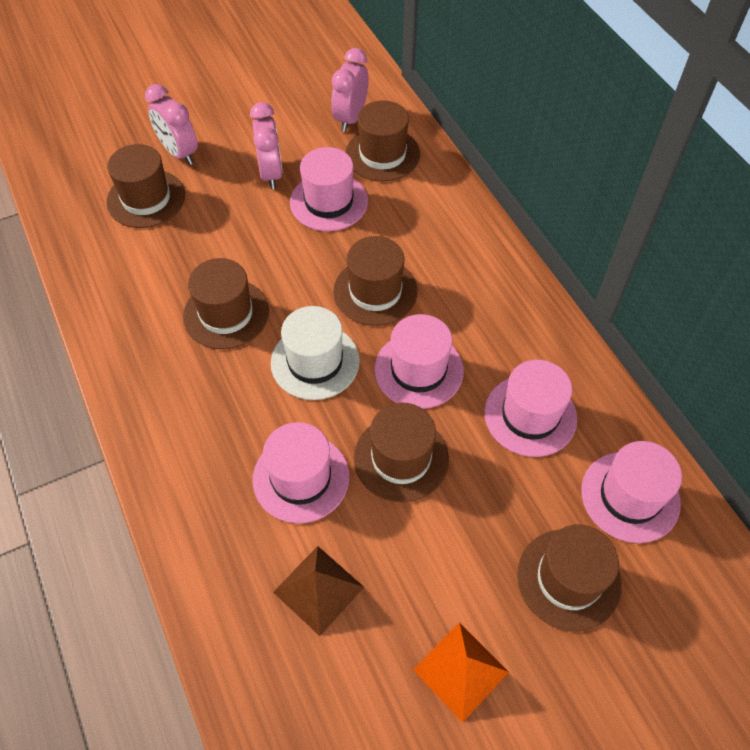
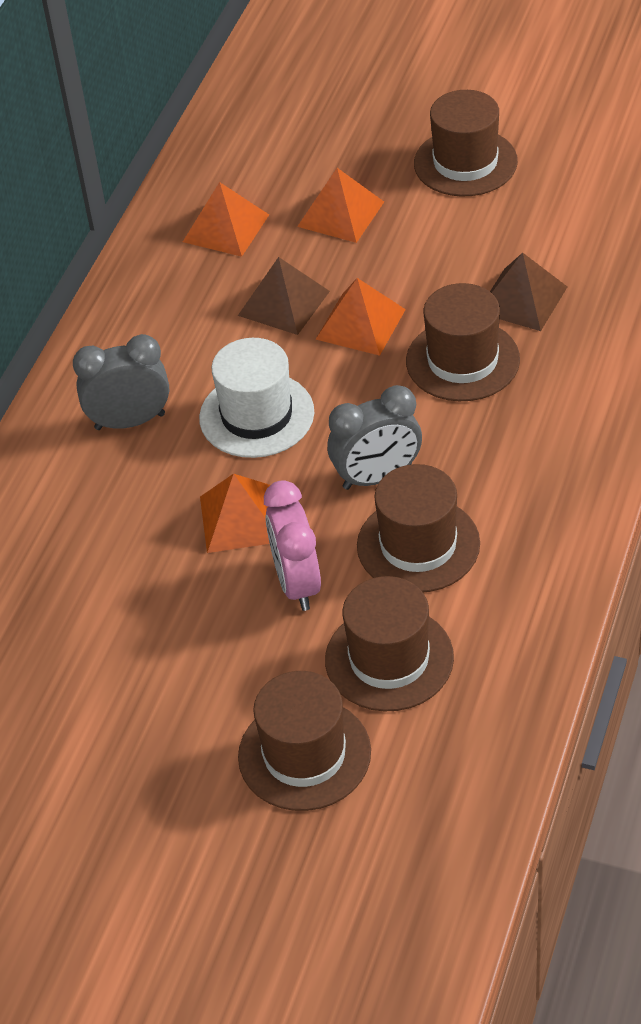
brown hat: 6 -> 5
brown pyramid: 1 -> 2
grey clock: 0 -> 2
orange pyramid: 1 -> 4
pink clock: 3 -> 1
pink hat: 5 -> 0

